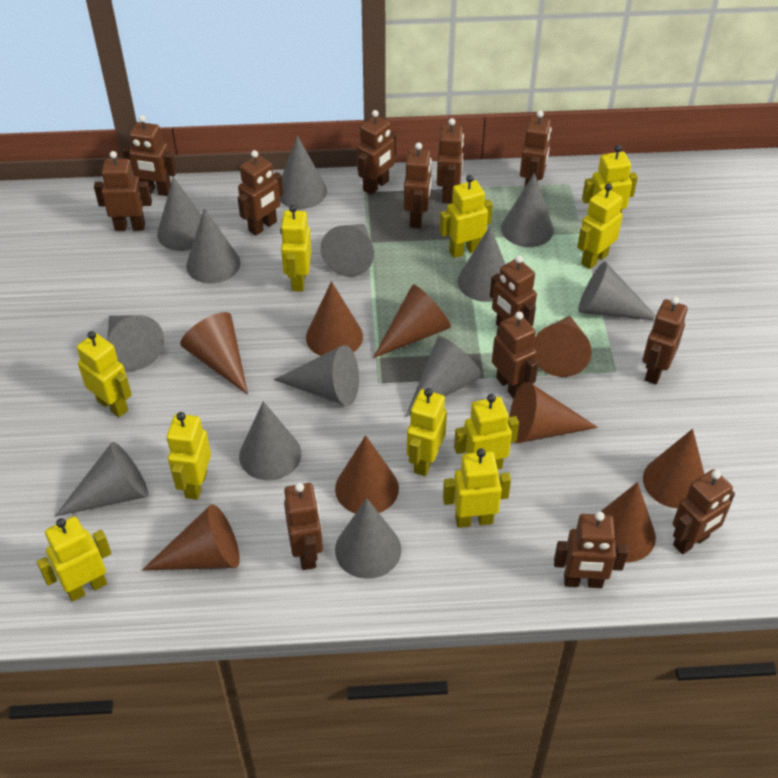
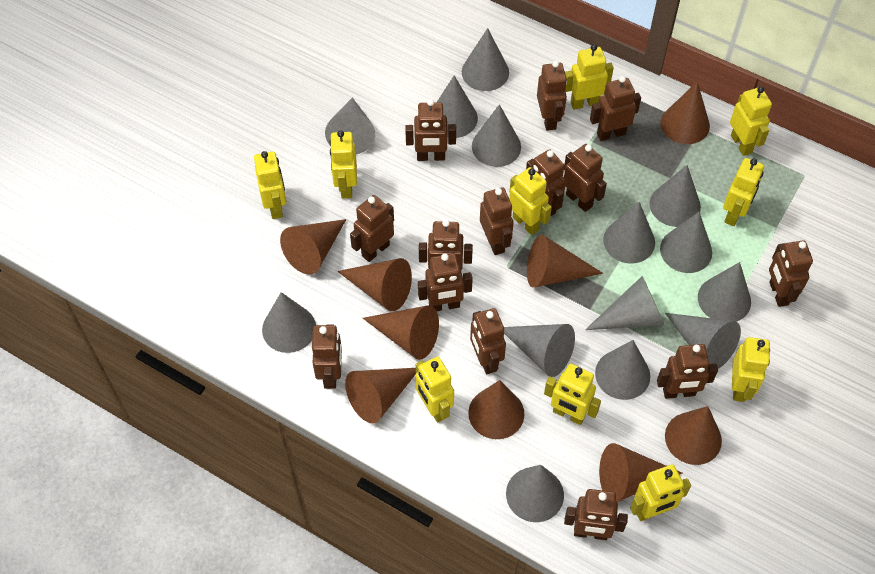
brown robot: 13 -> 14
grey cone: 13 -> 14

